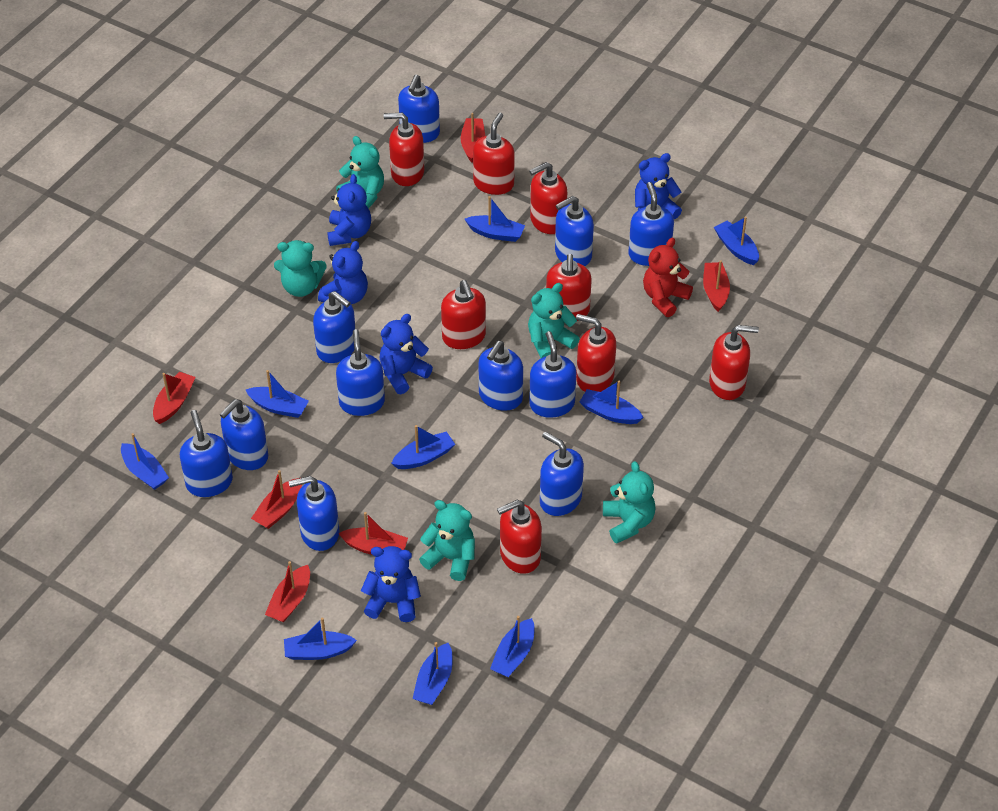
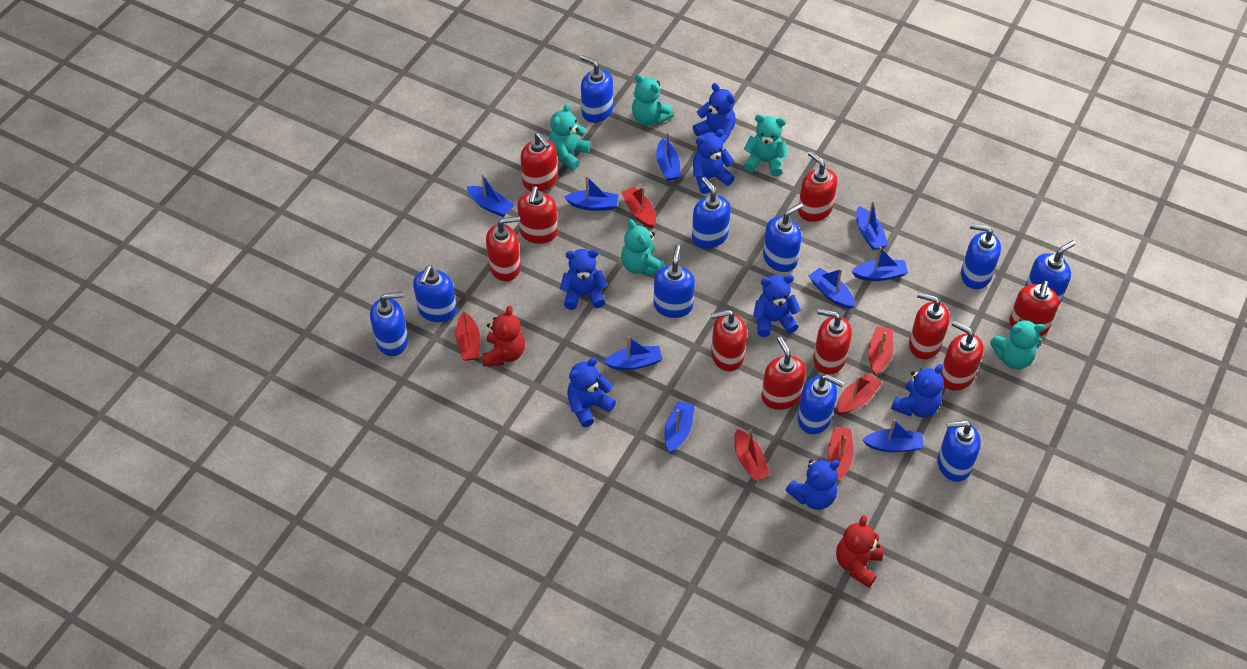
blue soap dispenser: 11 -> 10
blue teddy bear: 5 -> 7
red soap dispenser: 8 -> 10
red teddy bear: 1 -> 2

